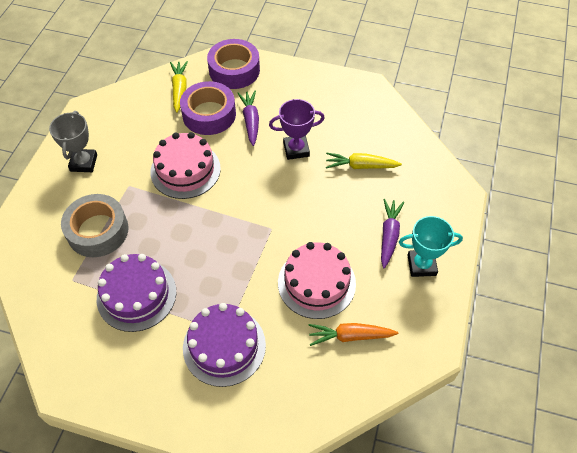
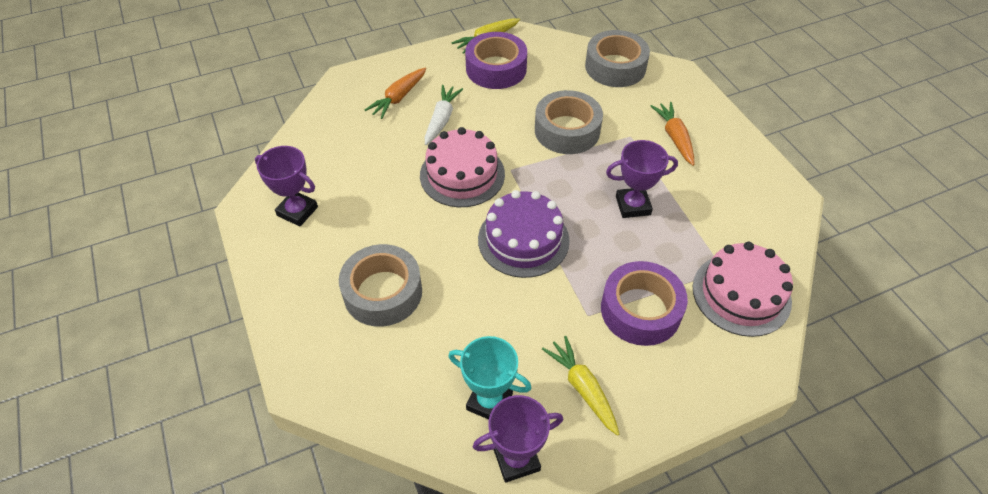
grey tape: 1 -> 3
grey trophy: 1 -> 0
orange carrot: 1 -> 2
purple cake: 2 -> 1
purple carrot: 2 -> 0
purple trophy: 1 -> 3
white carrot: 0 -> 1

